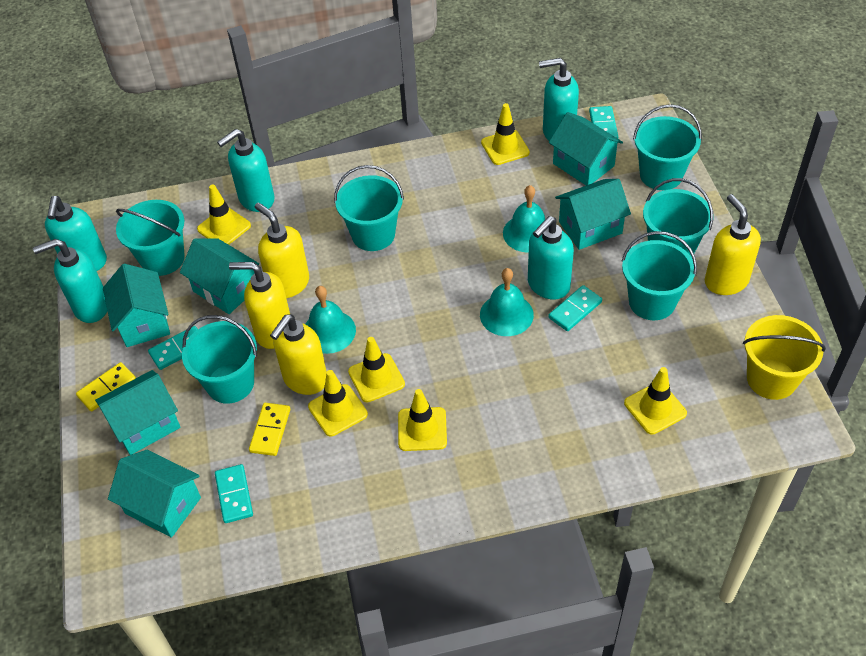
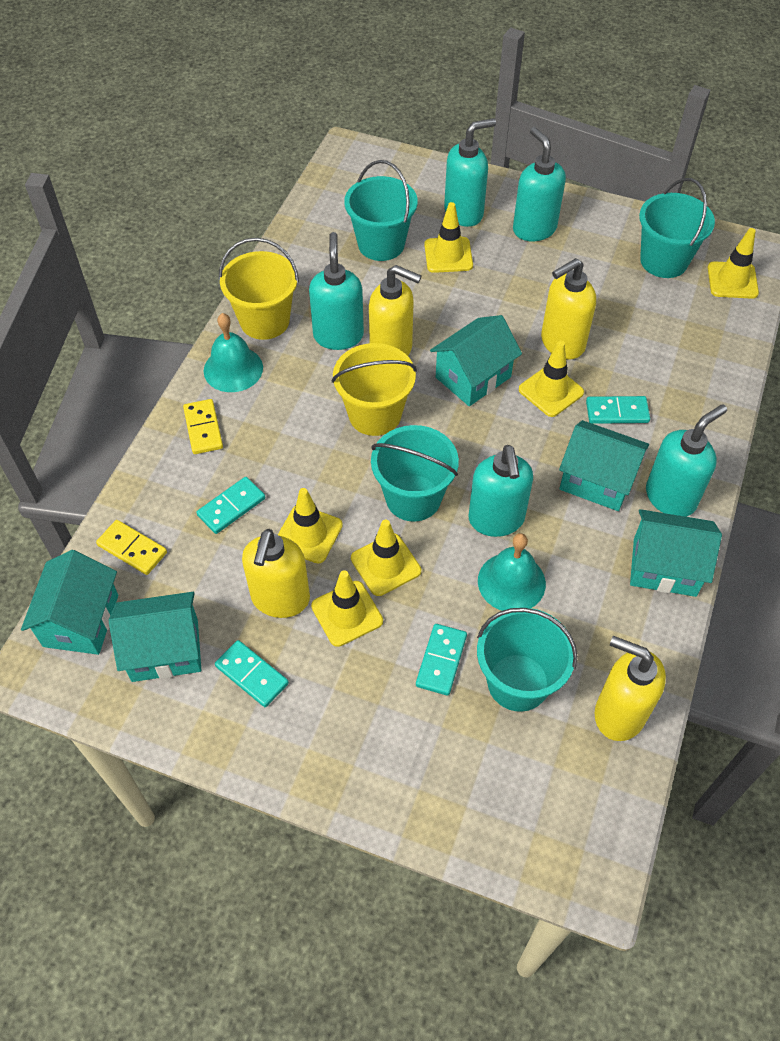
turquoise bell: 3 -> 2
turquoise bucket: 6 -> 4
turquoise house: 6 -> 5
yellow bucket: 1 -> 2

